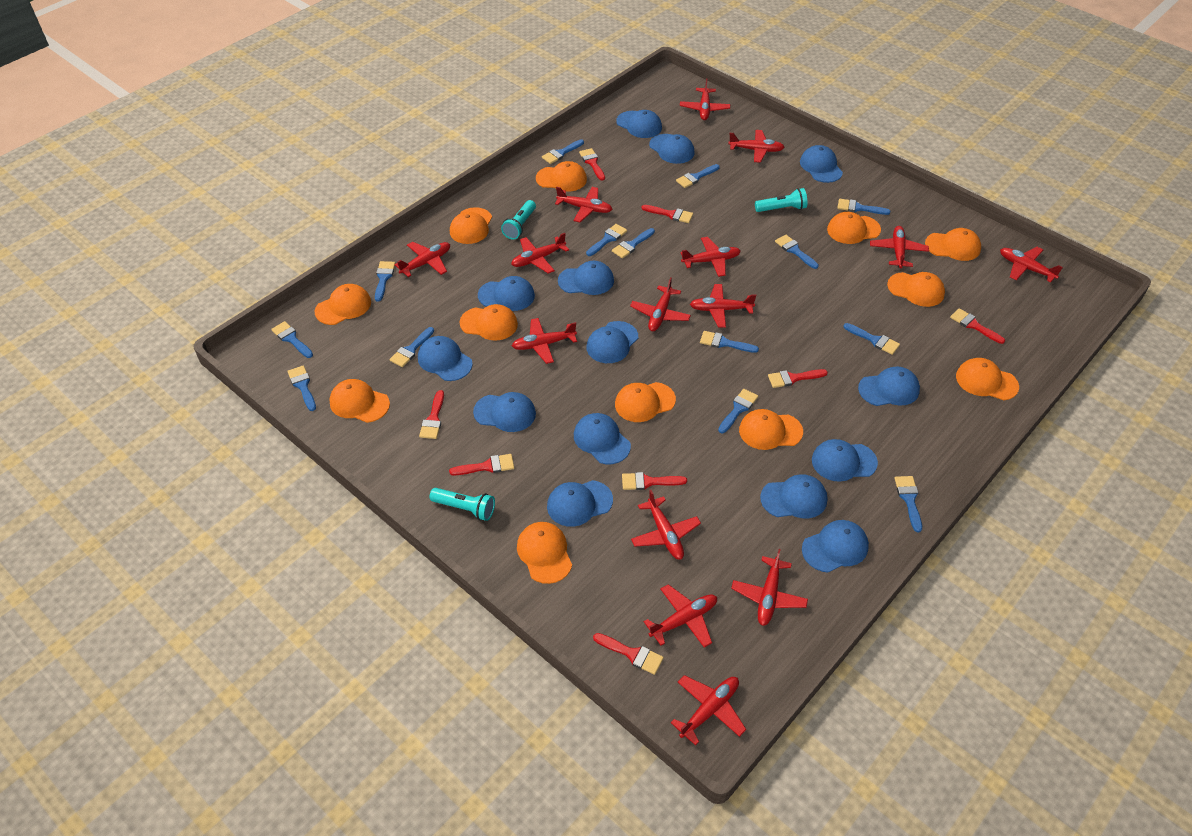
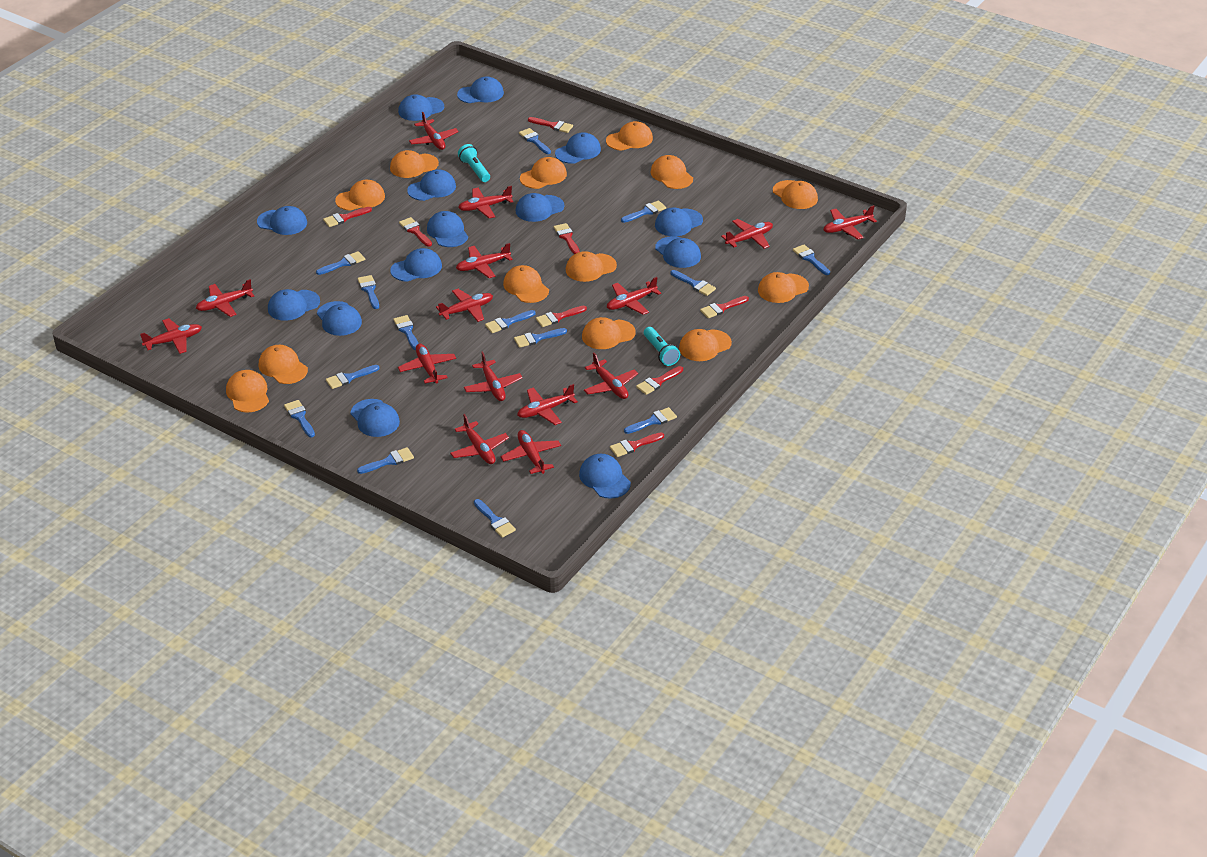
orange cap: 12 -> 13
turquoise flashlight: 3 -> 2

